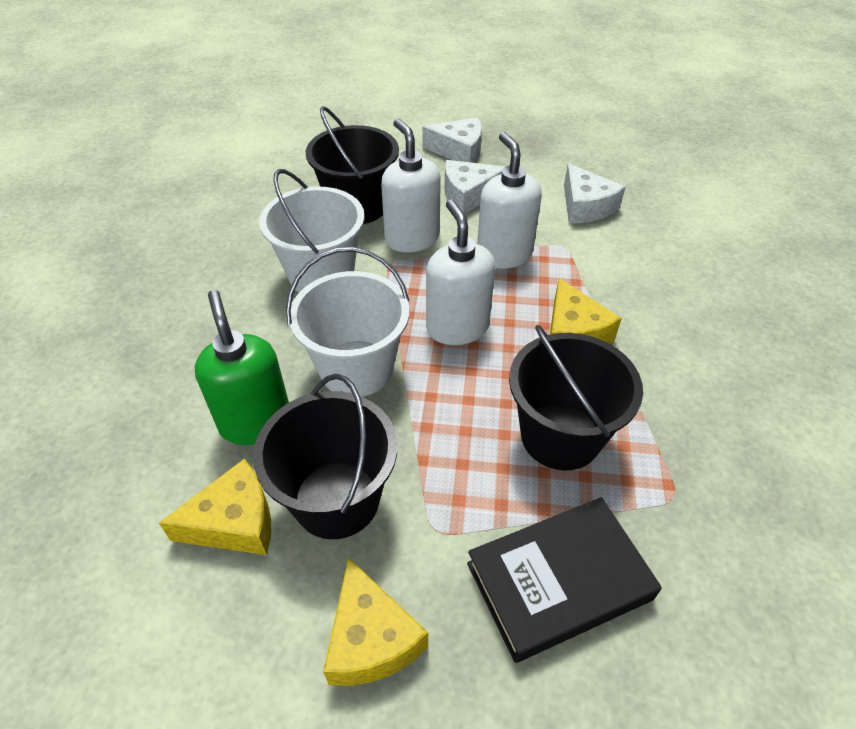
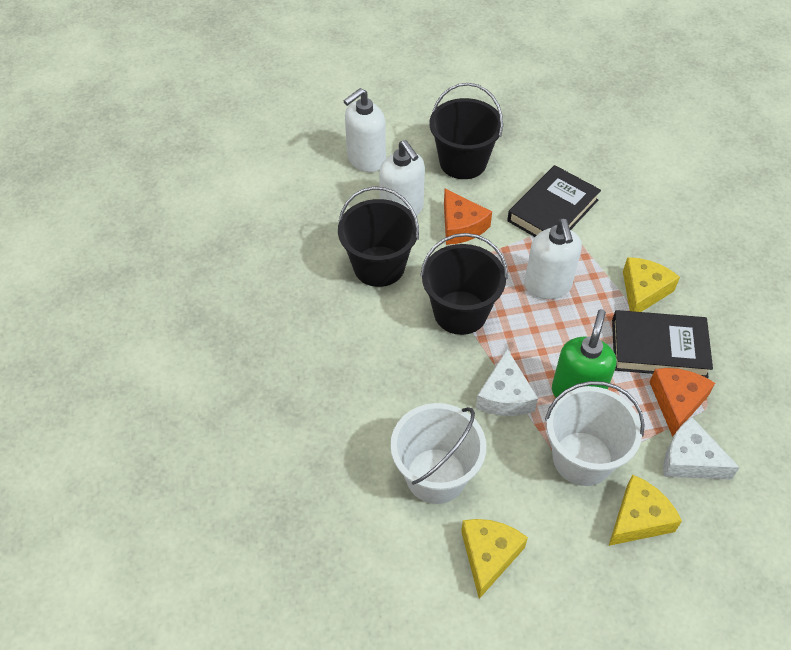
black book: 1 -> 2
orange cheese: 0 -> 2
white cheese: 3 -> 2

